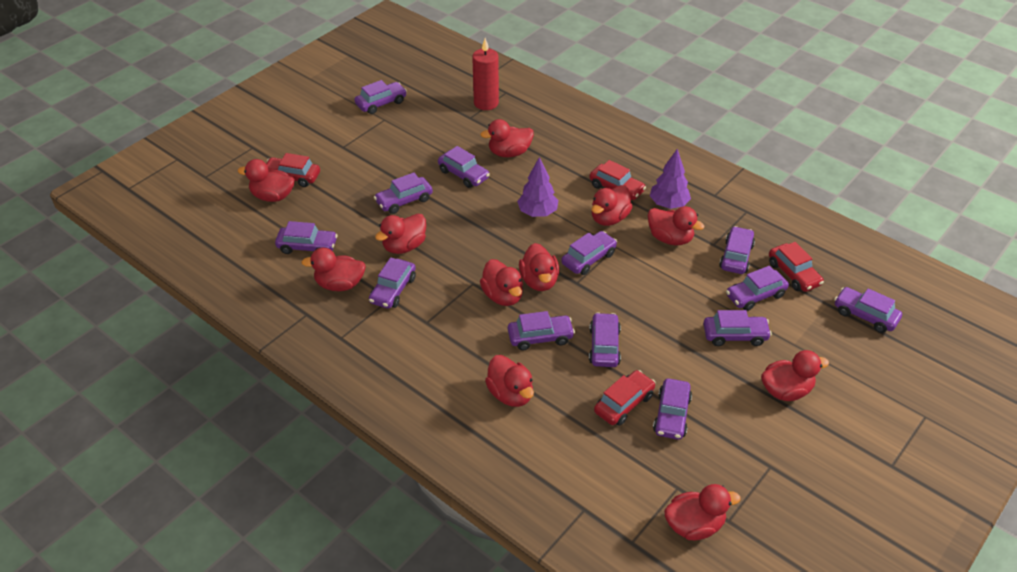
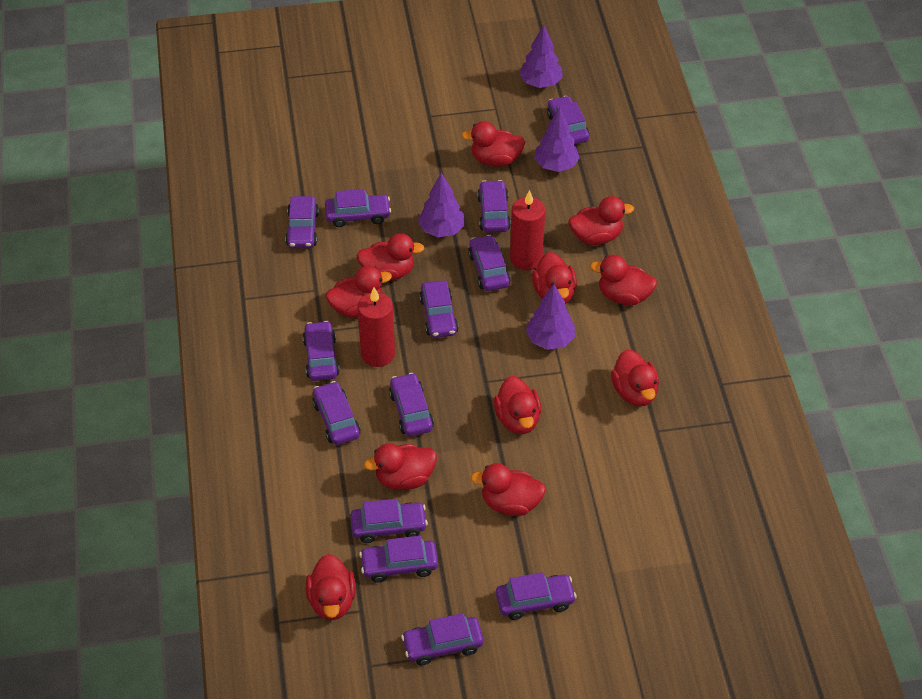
purple tree: 2 -> 4
red candle: 1 -> 2
red car: 4 -> 0

